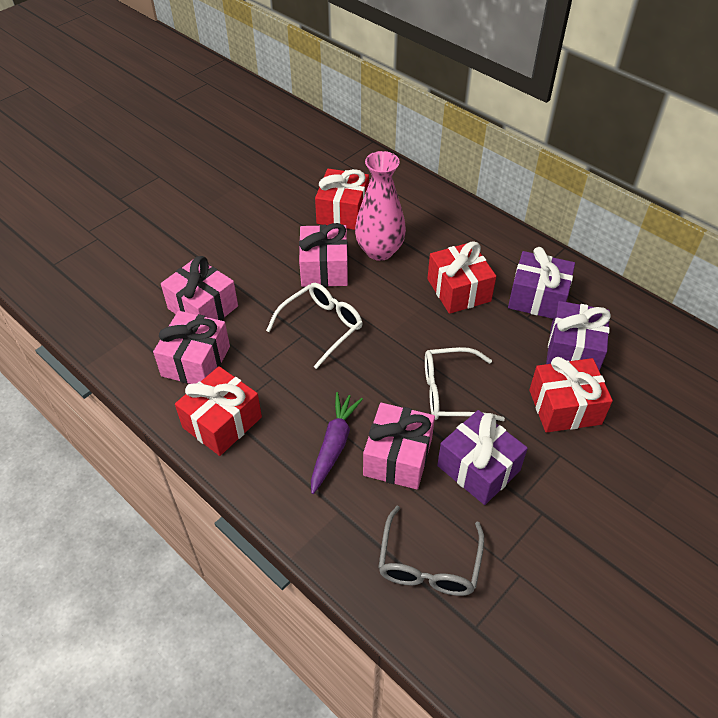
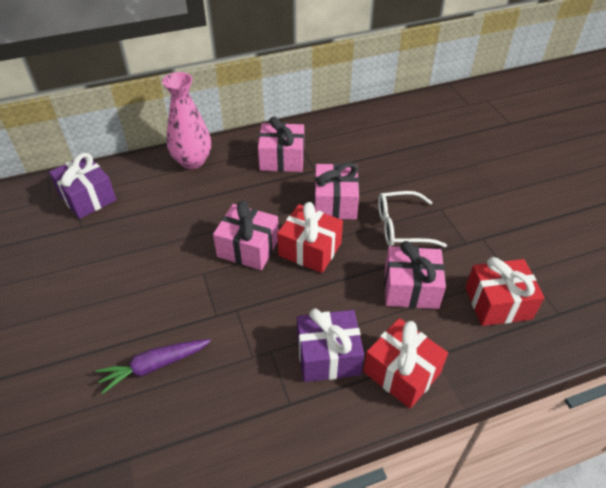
grey glasses: 1 -> 0
purple gift: 3 -> 2
red gift: 4 -> 3
white glasses: 2 -> 1

